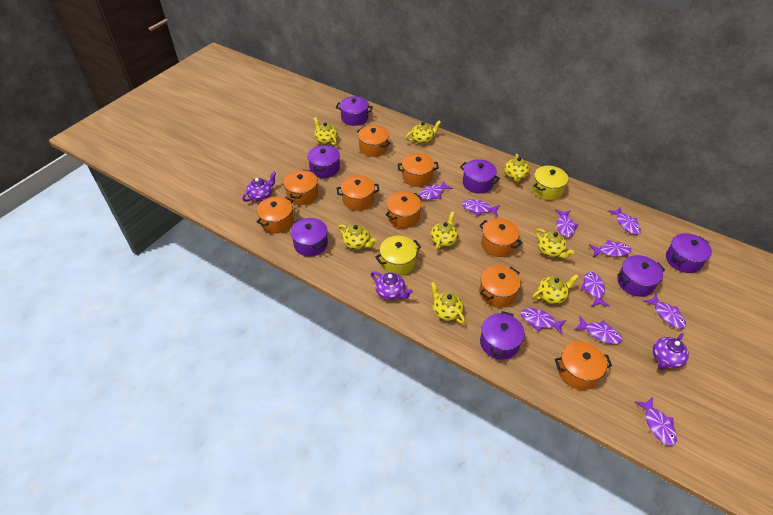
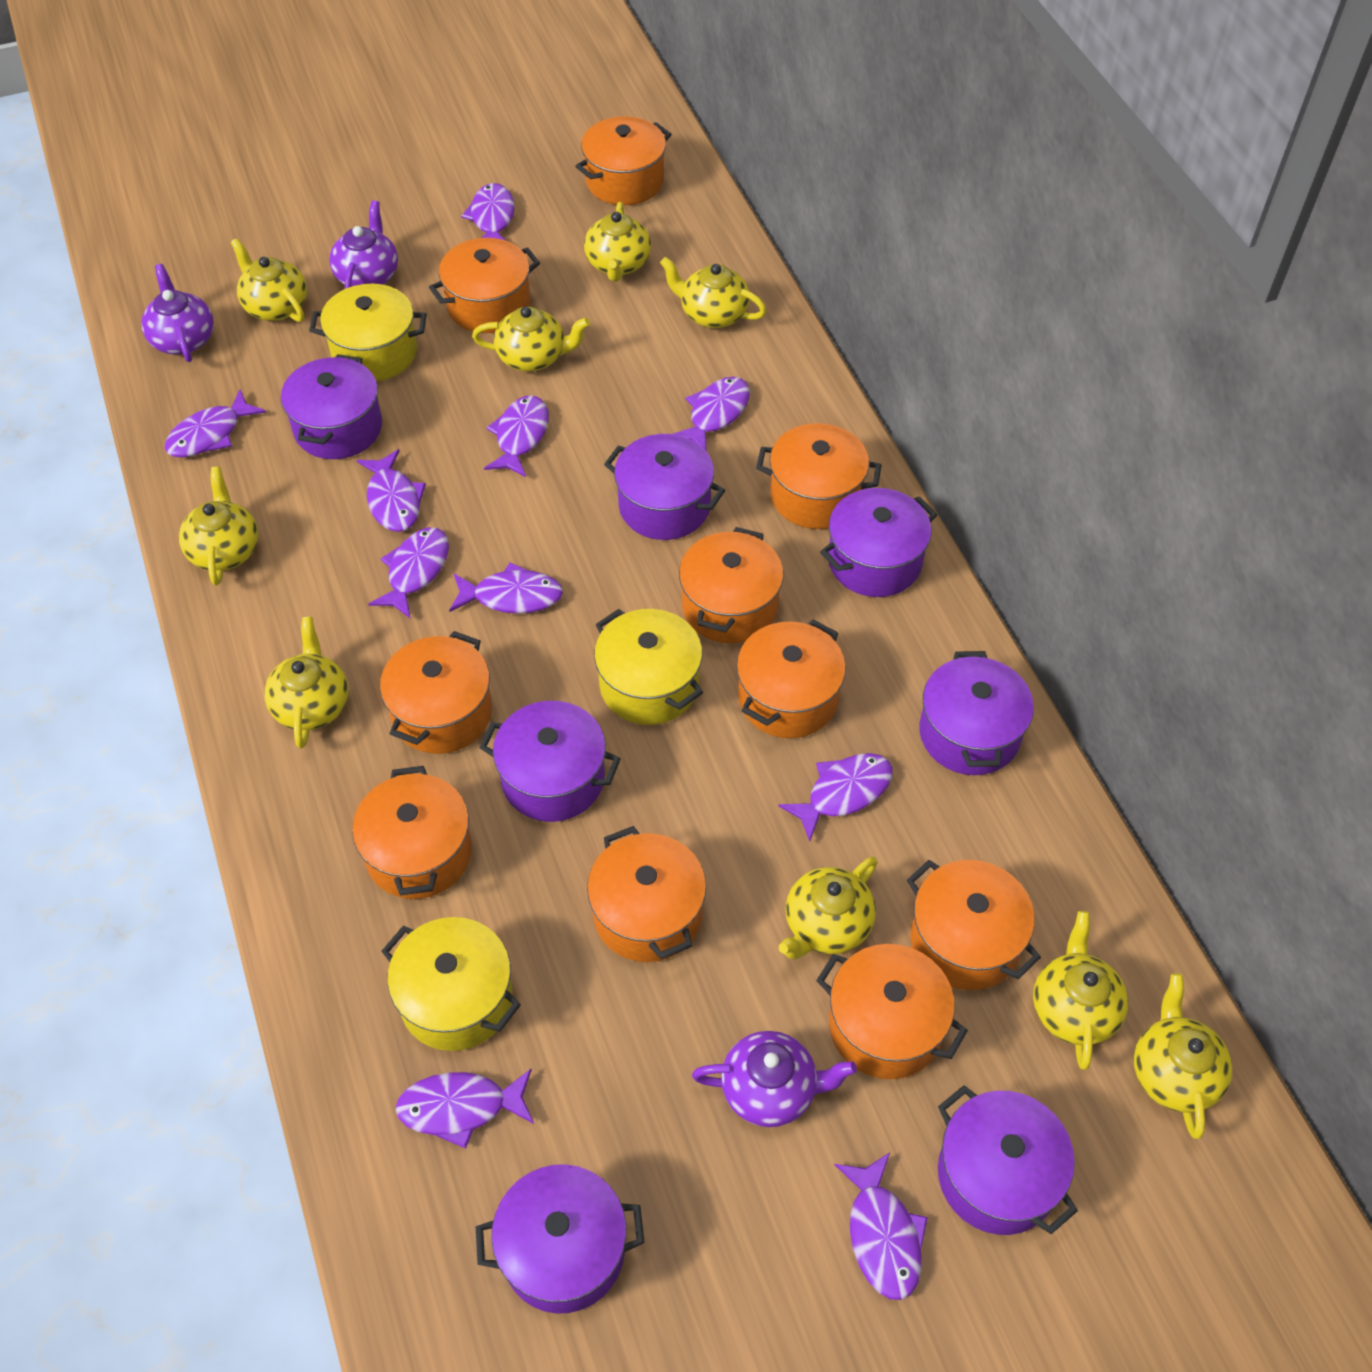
orange pot: 9 -> 10
yellow pot: 2 -> 3
yellow teapot: 8 -> 9

